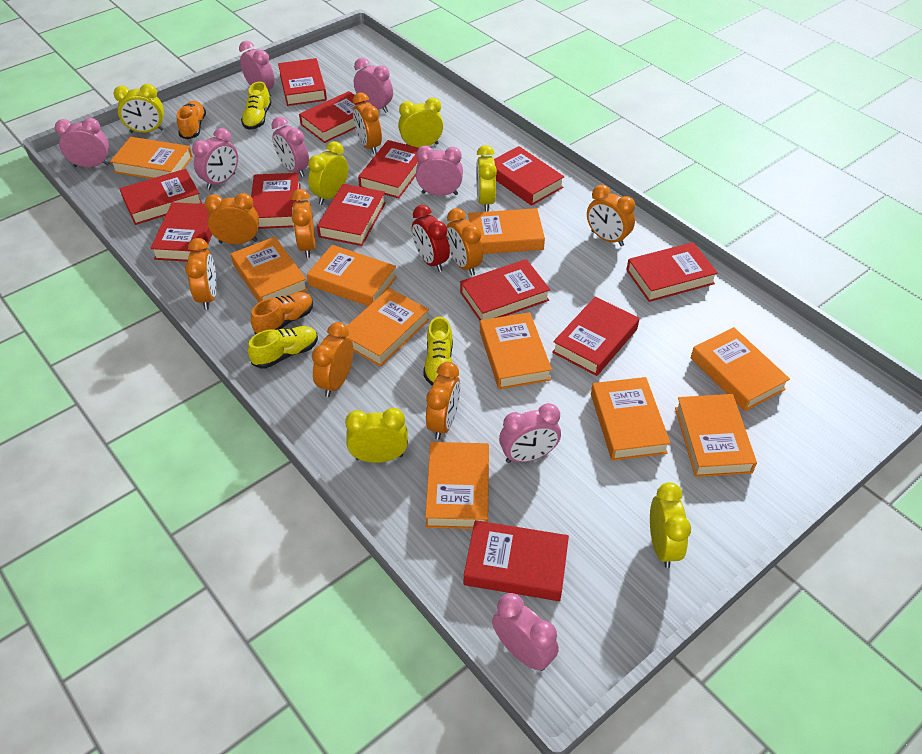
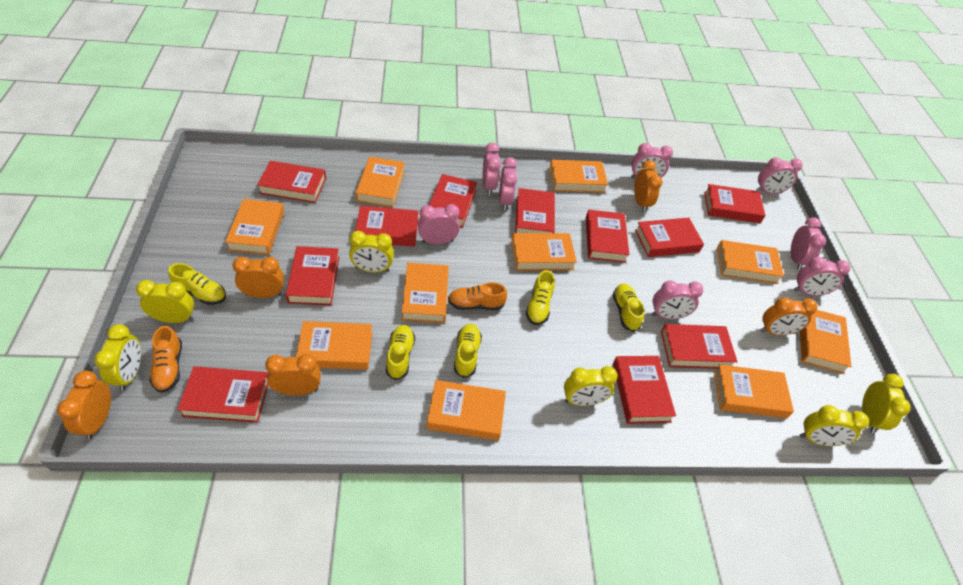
orange clock: 8 -> 5
red book: 12 -> 11
red clock: 1 -> 0
yellow shoe: 3 -> 5

